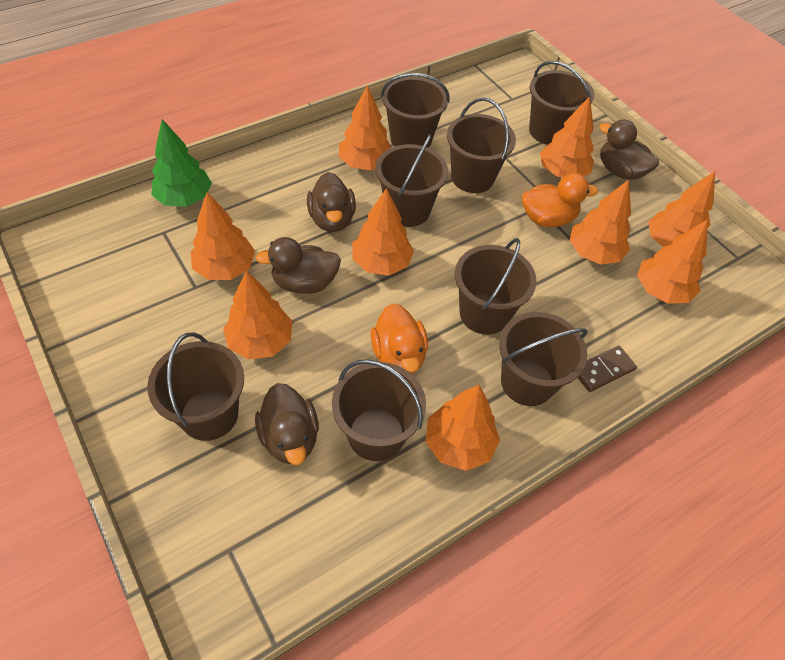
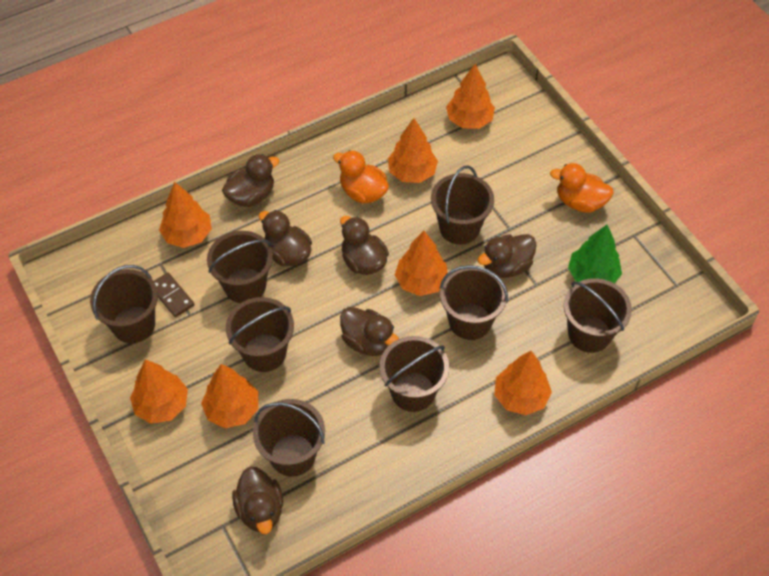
brown duck: 4 -> 6
orange tree: 9 -> 7

